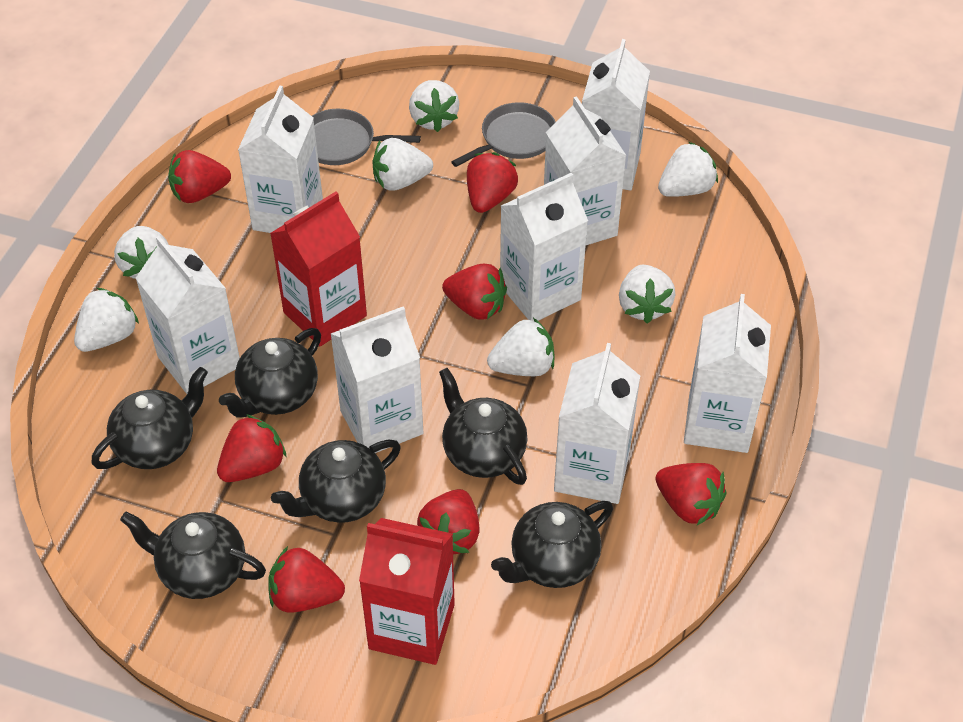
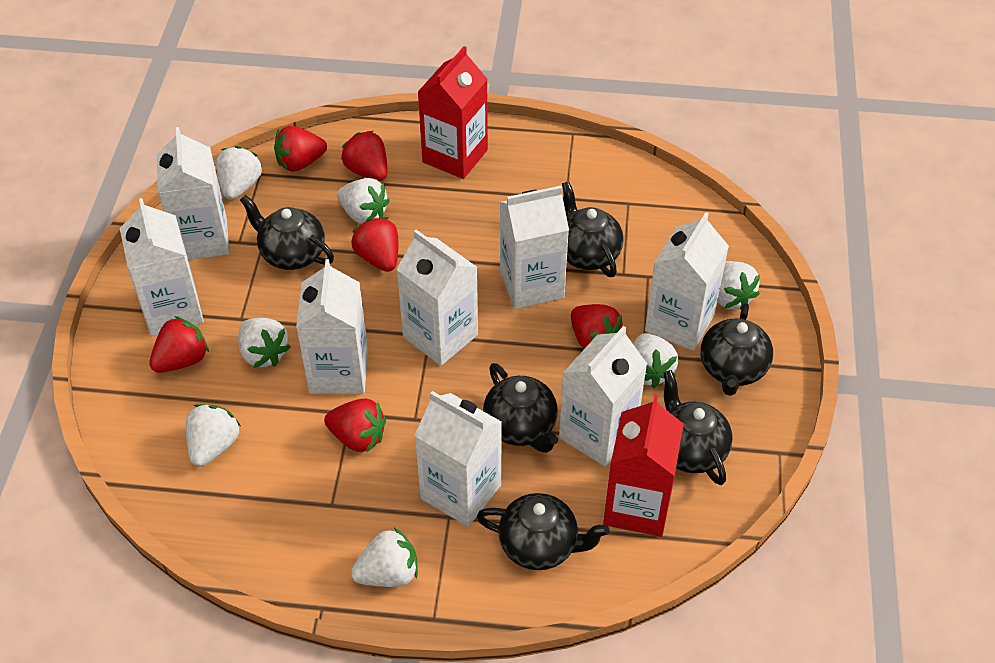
grey pan: 2 -> 0
red strawberry: 7 -> 6

